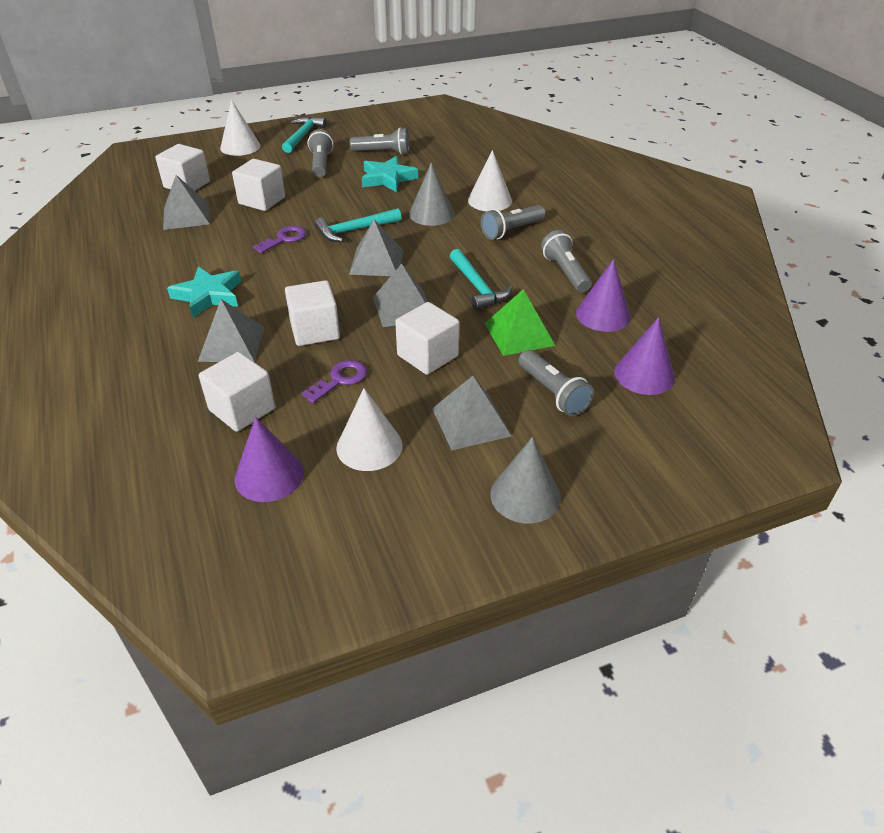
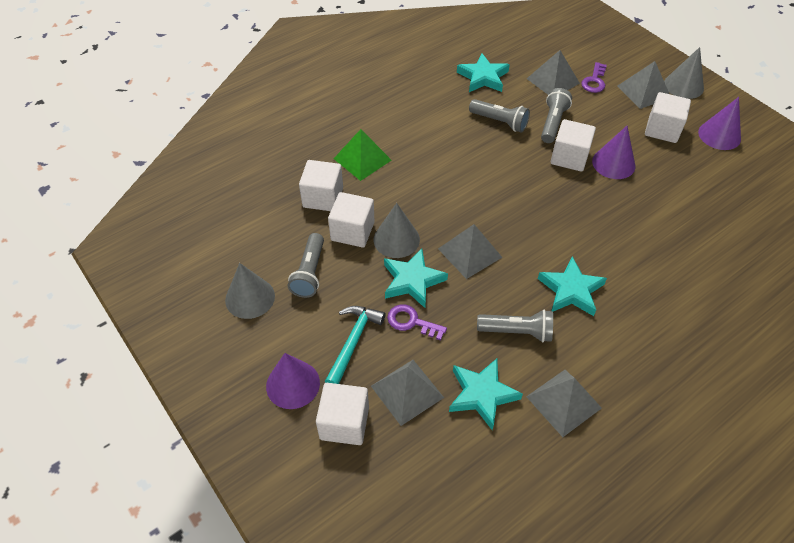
grey cone: 2 -> 3
grey flashlight: 5 -> 4
turquoise hammer: 3 -> 1
turquoise star: 2 -> 4
white cone: 3 -> 0

